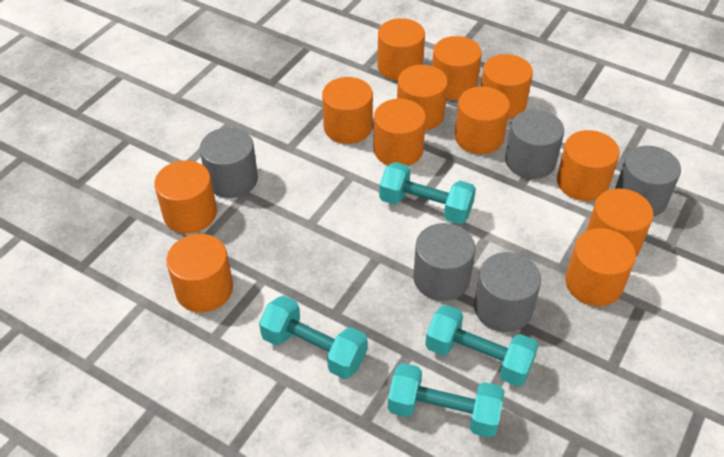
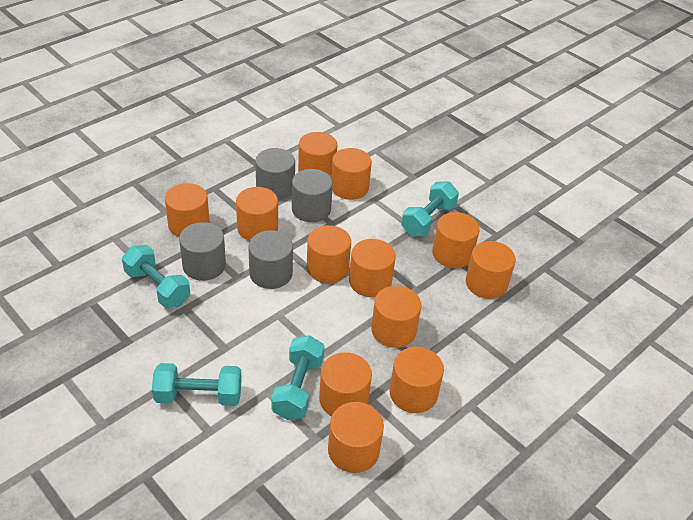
grey cylinder: 5 -> 4

